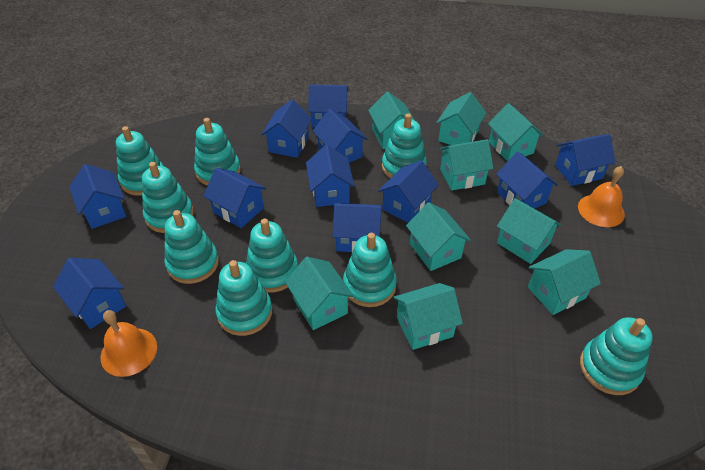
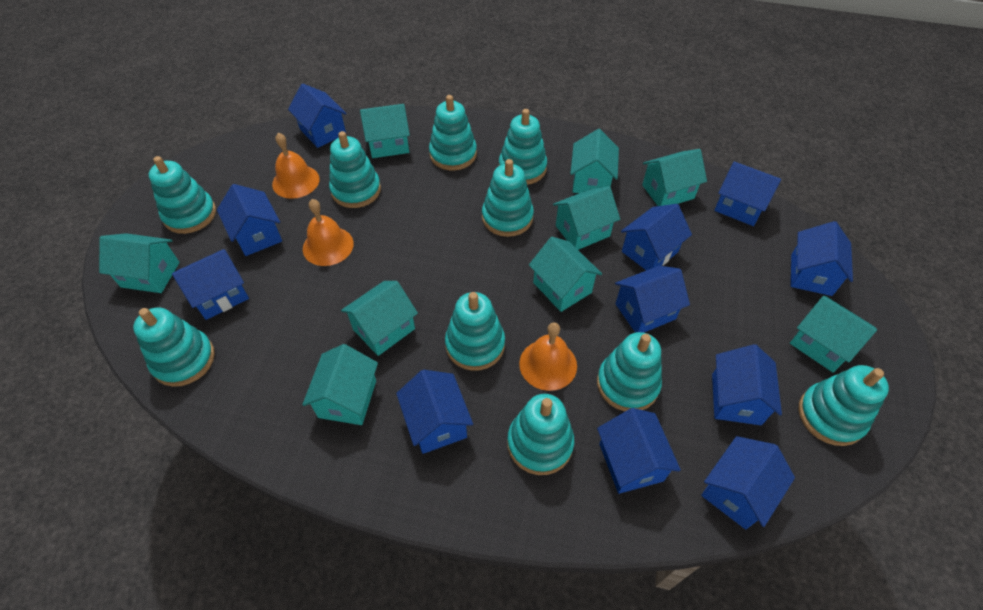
orange bell: 2 -> 3
turquoise stacking toy: 9 -> 10

